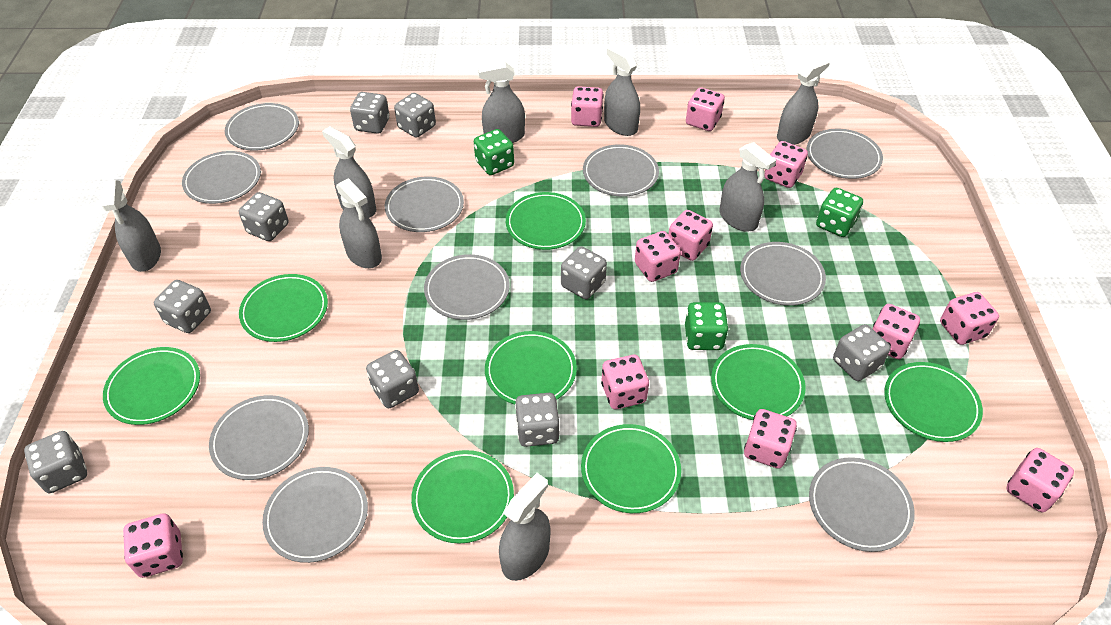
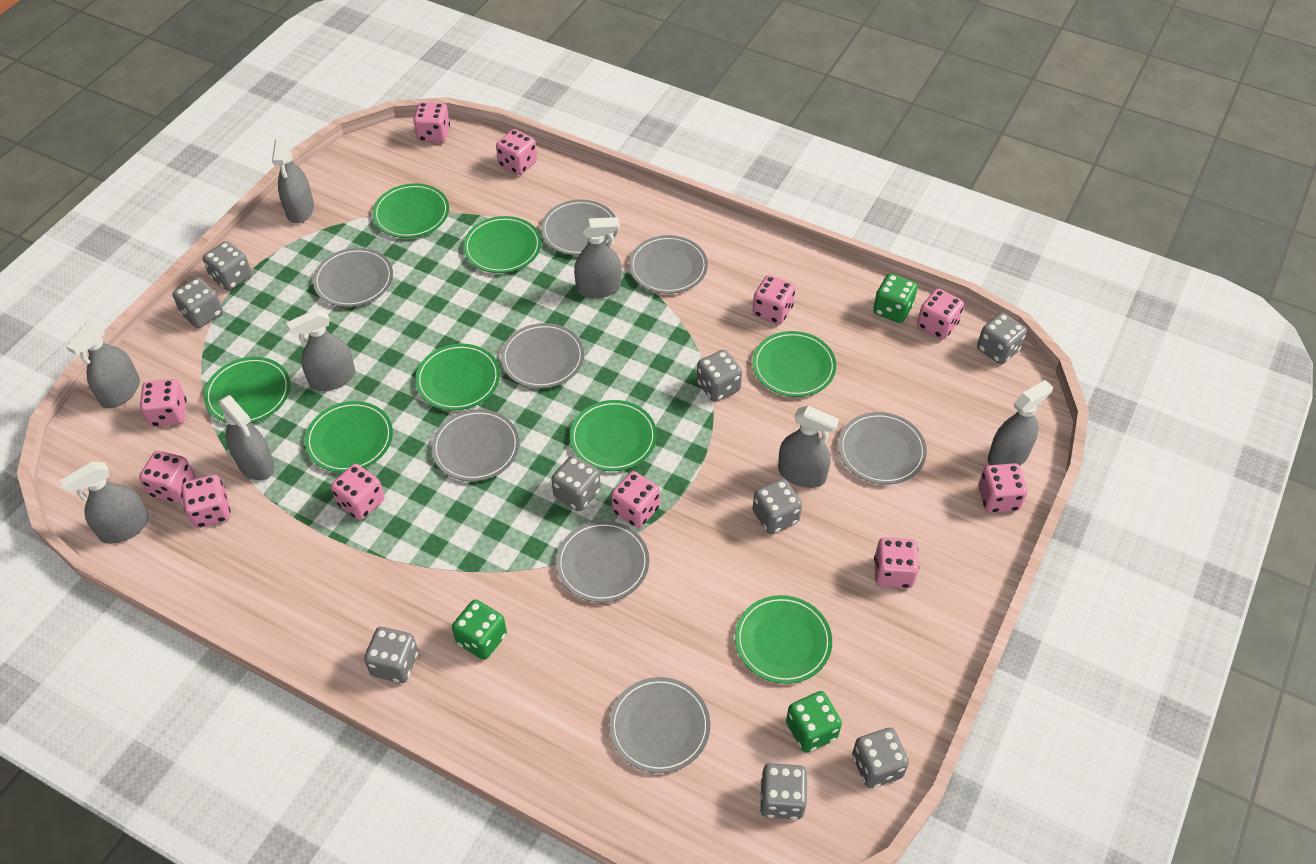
grey plate: 10 -> 8

